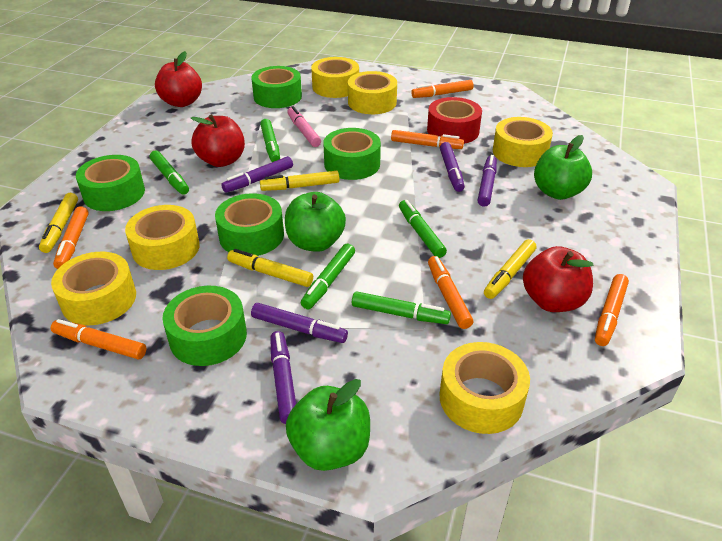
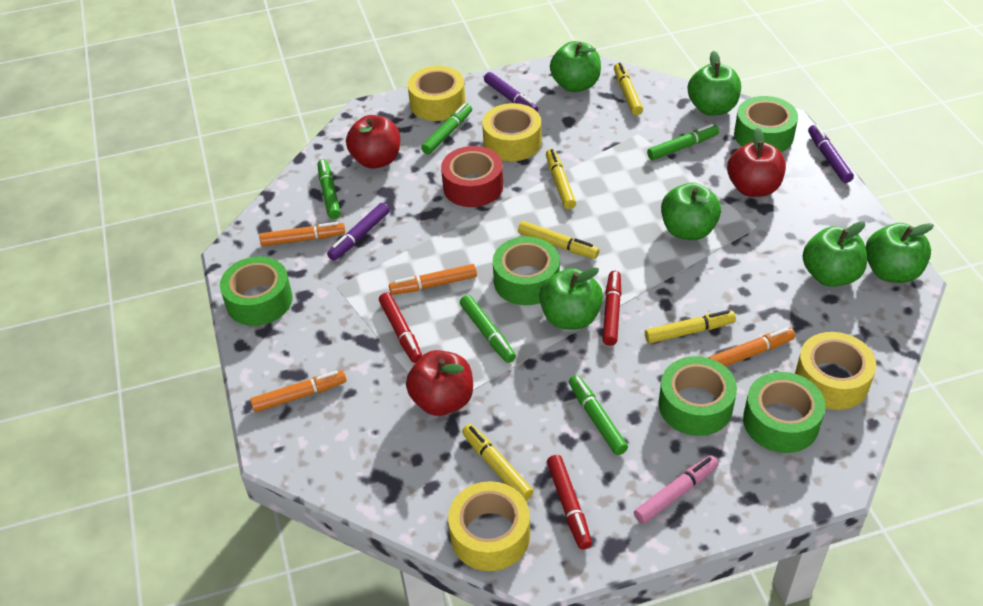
green apple: 3 -> 6
orange marker: 6 -> 4
purple marker: 5 -> 3
red marker: 0 -> 3
yellow marker: 4 -> 5
yellow tape: 6 -> 4

